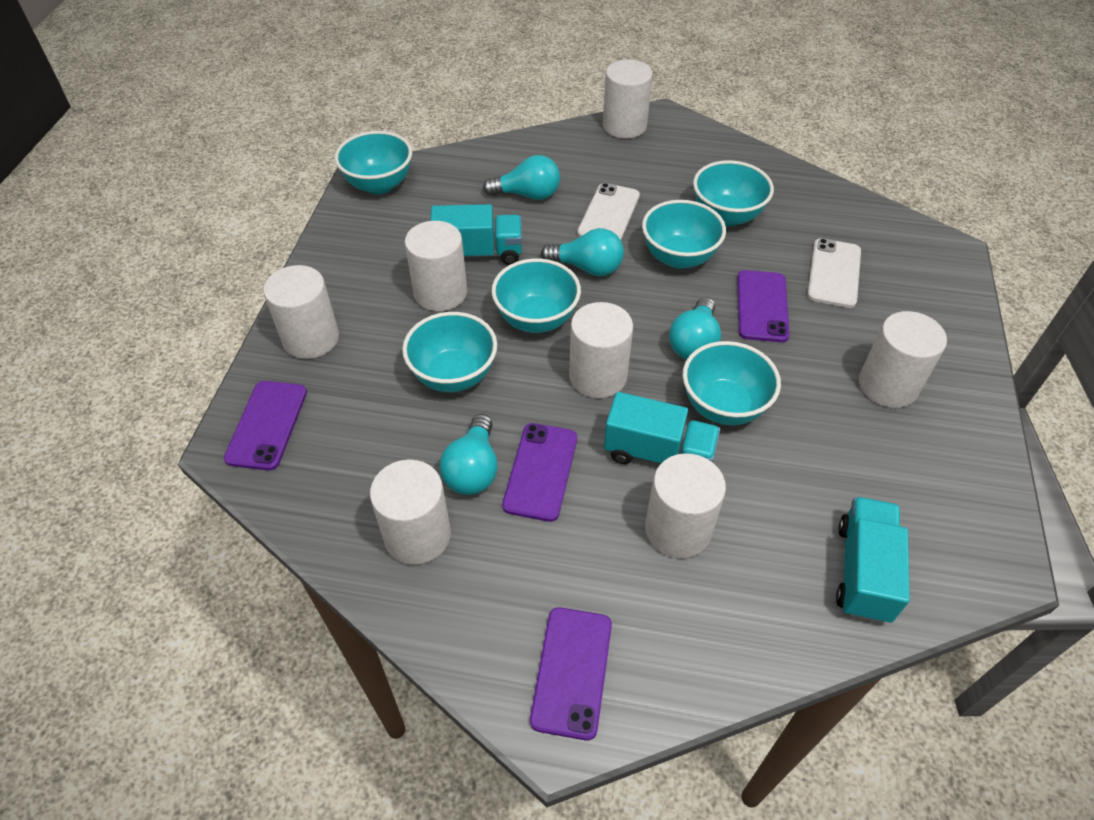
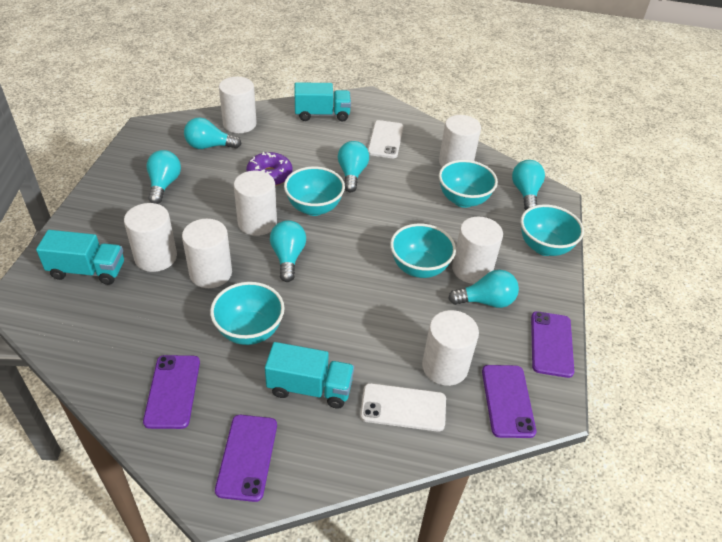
purple donut: 0 -> 1
turquoise bowl: 6 -> 5
turquoise light bulb: 4 -> 6

